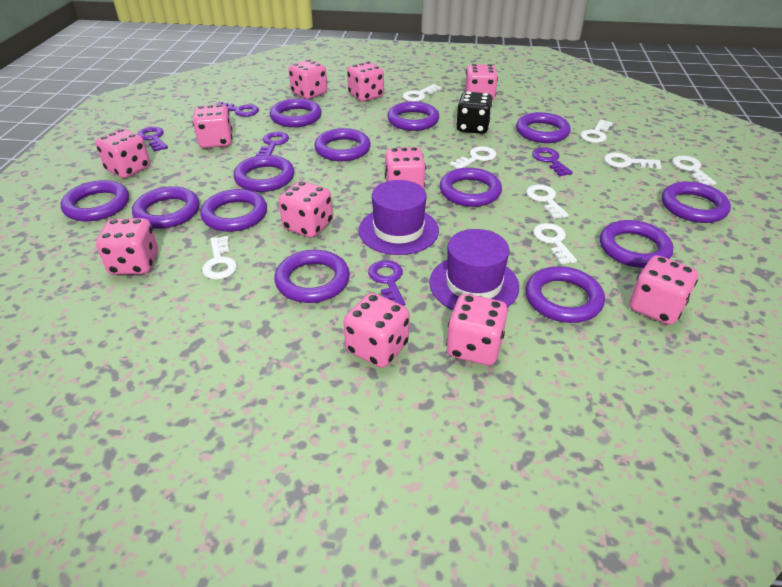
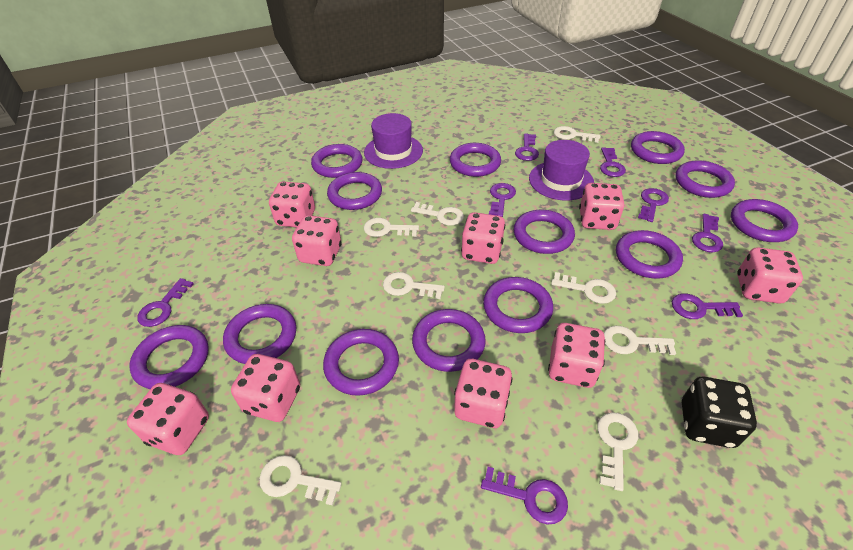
pink dice: 11 -> 9
purple key: 5 -> 8

